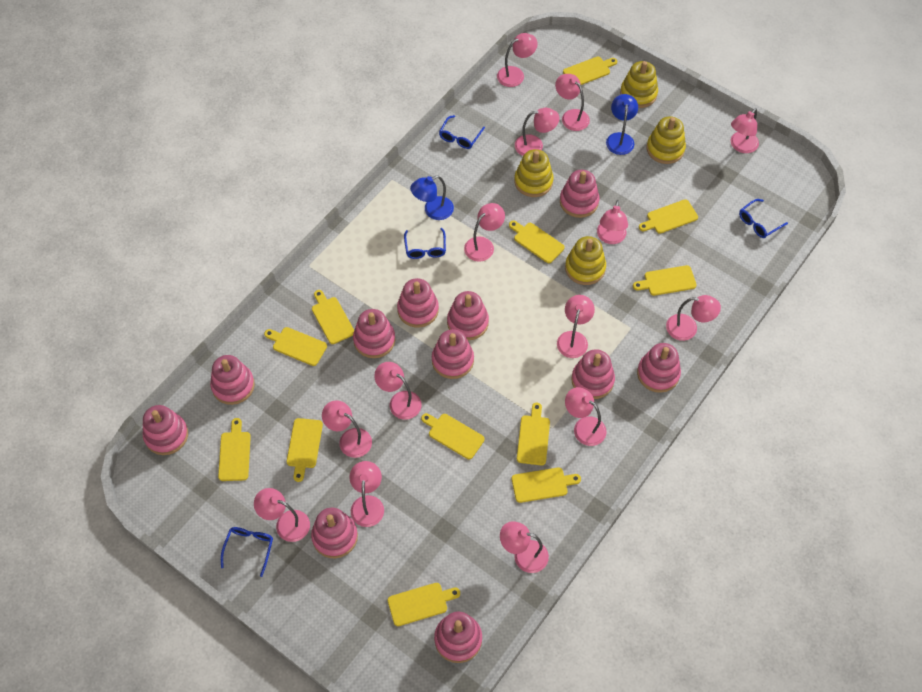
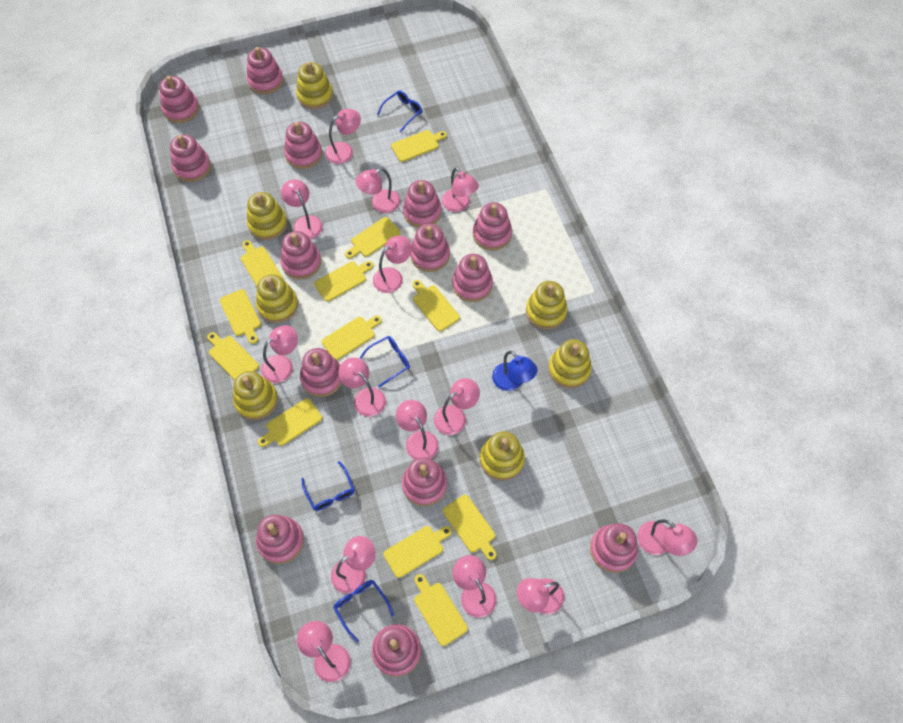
blue lamp: 2 -> 1
pink stacking toy: 11 -> 14
yellow stacking toy: 4 -> 7

